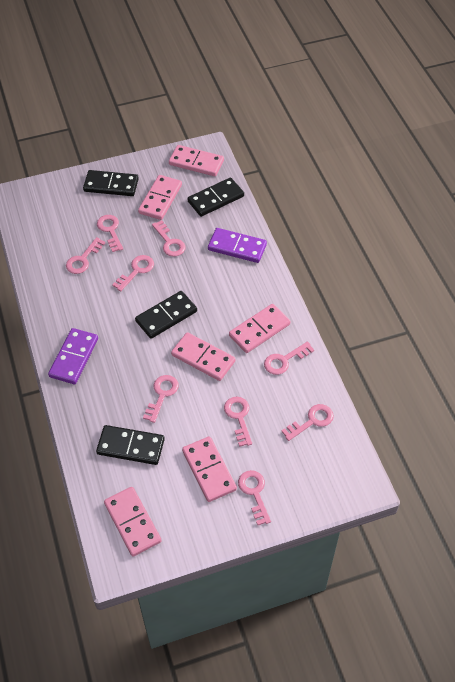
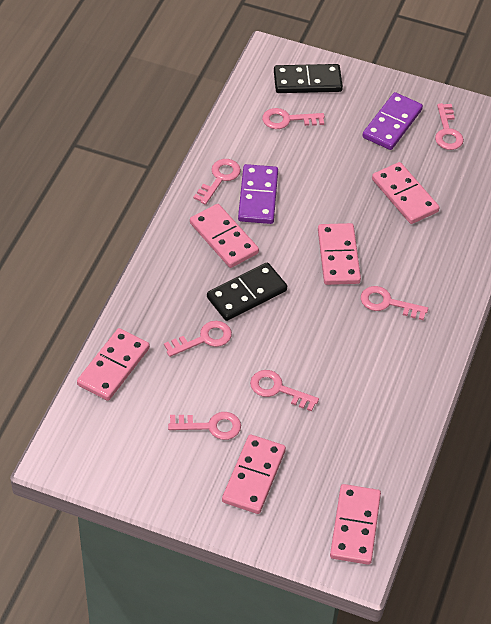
black domino: 4 -> 2
pink key: 9 -> 7

